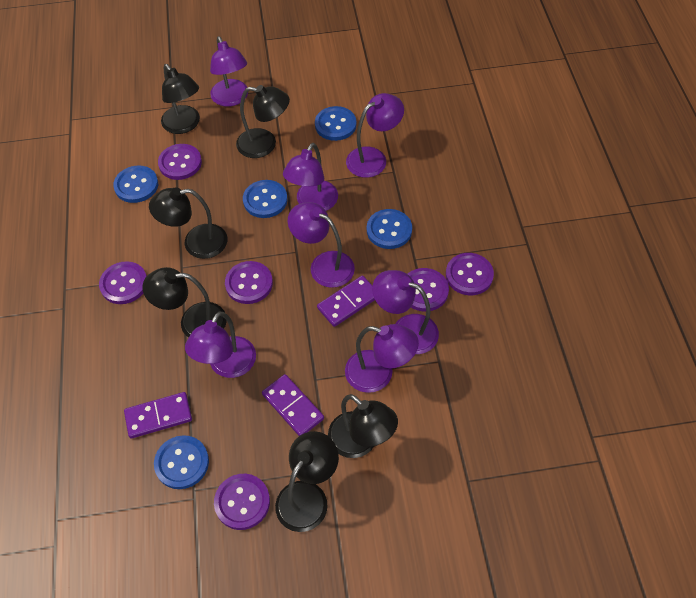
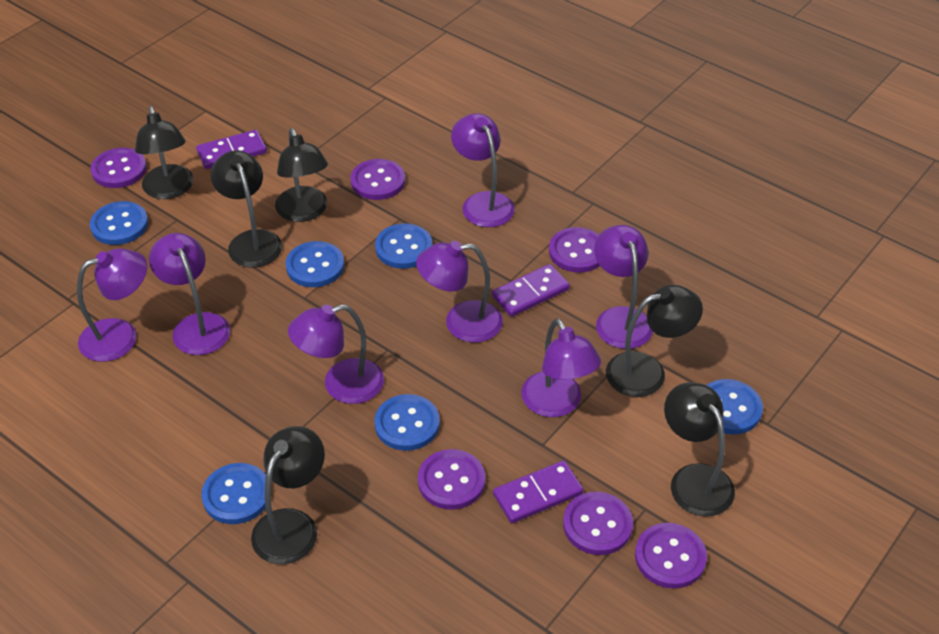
blue button: 5 -> 6

